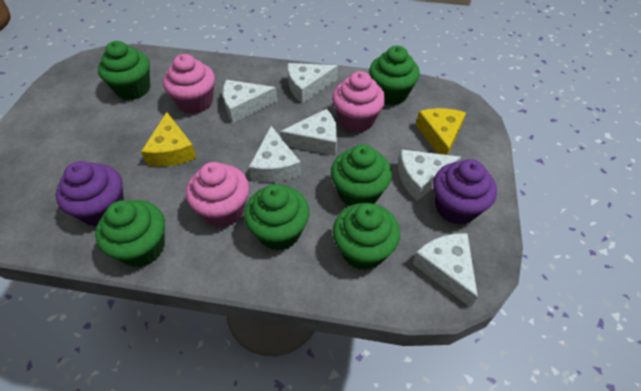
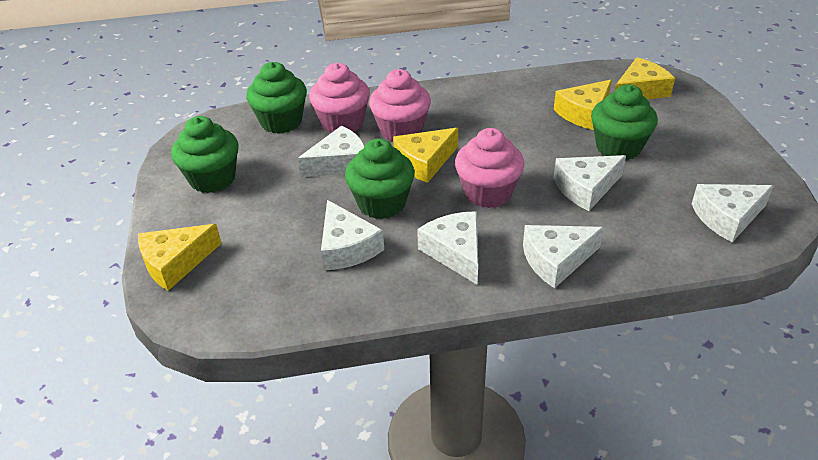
green cupcake: 6 -> 4
purple cupcake: 2 -> 0
yellow cheese: 2 -> 4

